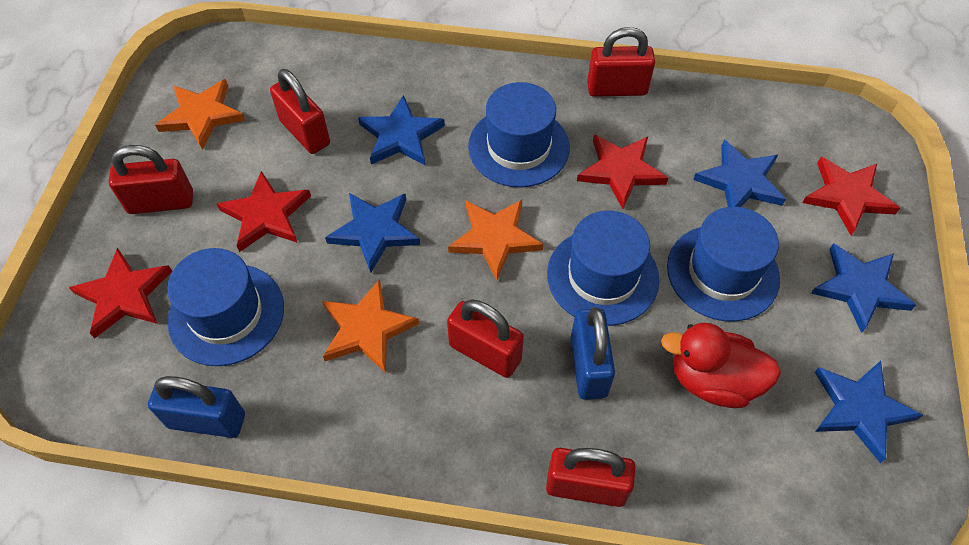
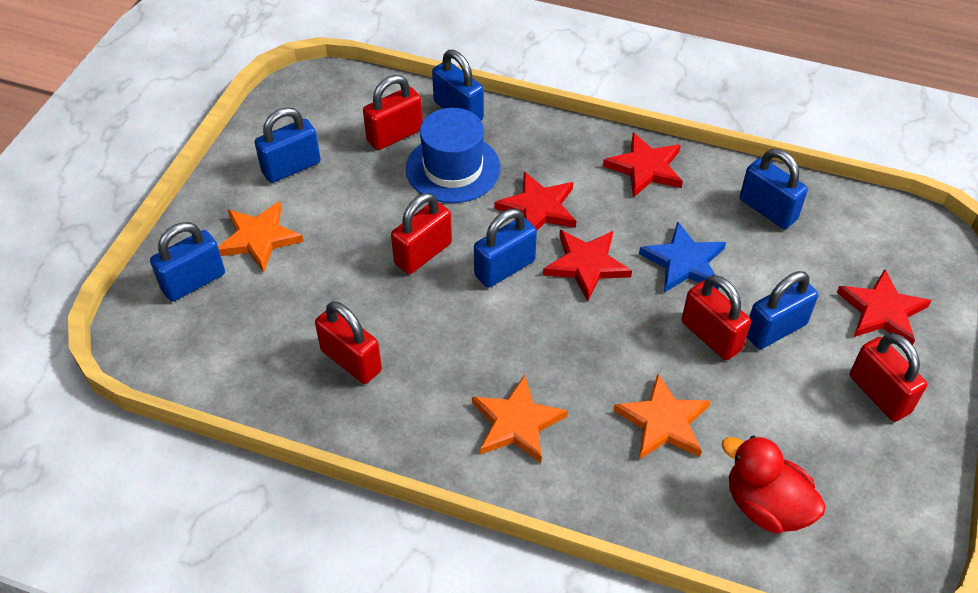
blue hat: 4 -> 1
blue padlock: 2 -> 6
blue star: 5 -> 1

